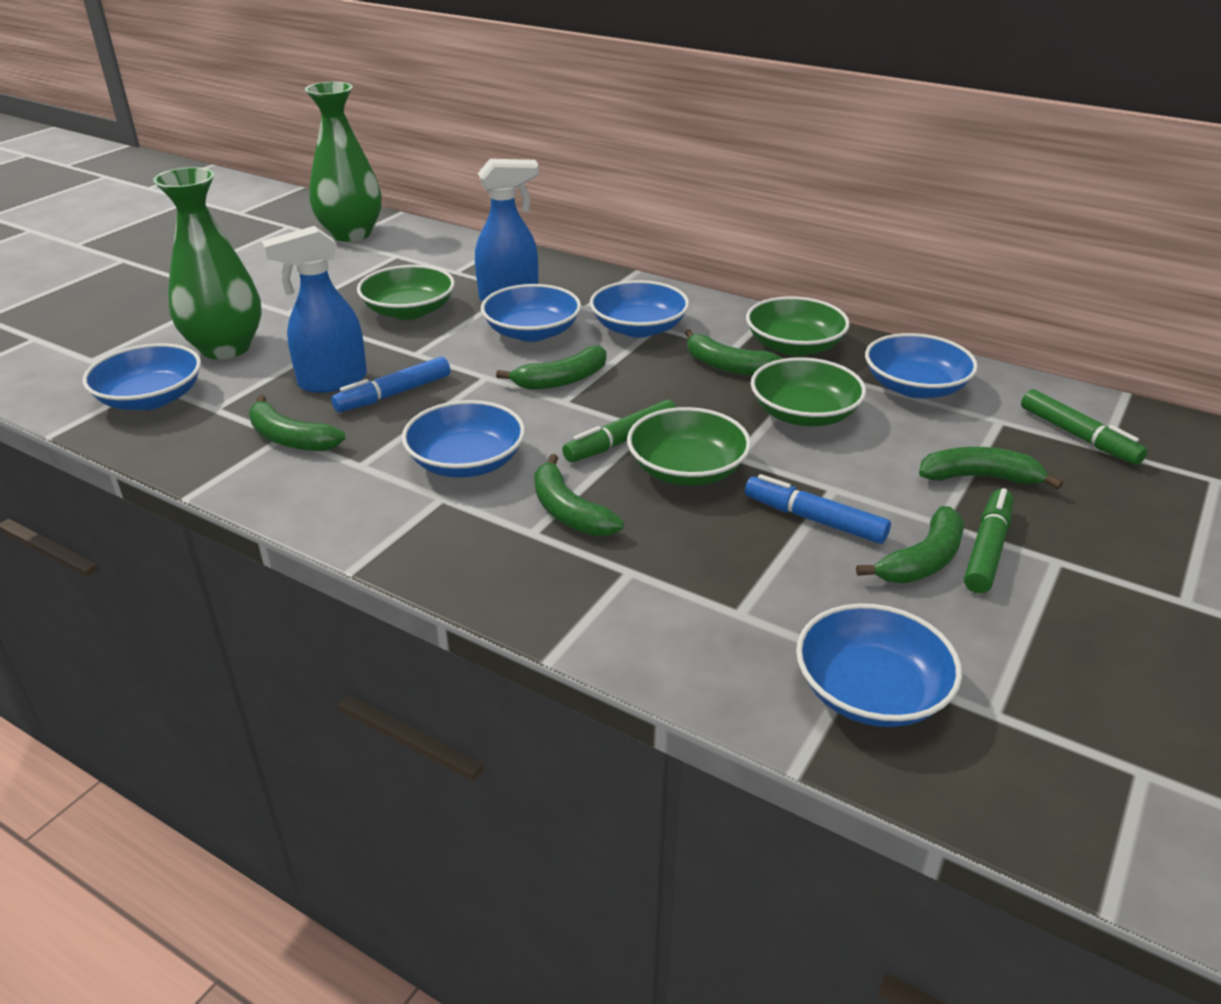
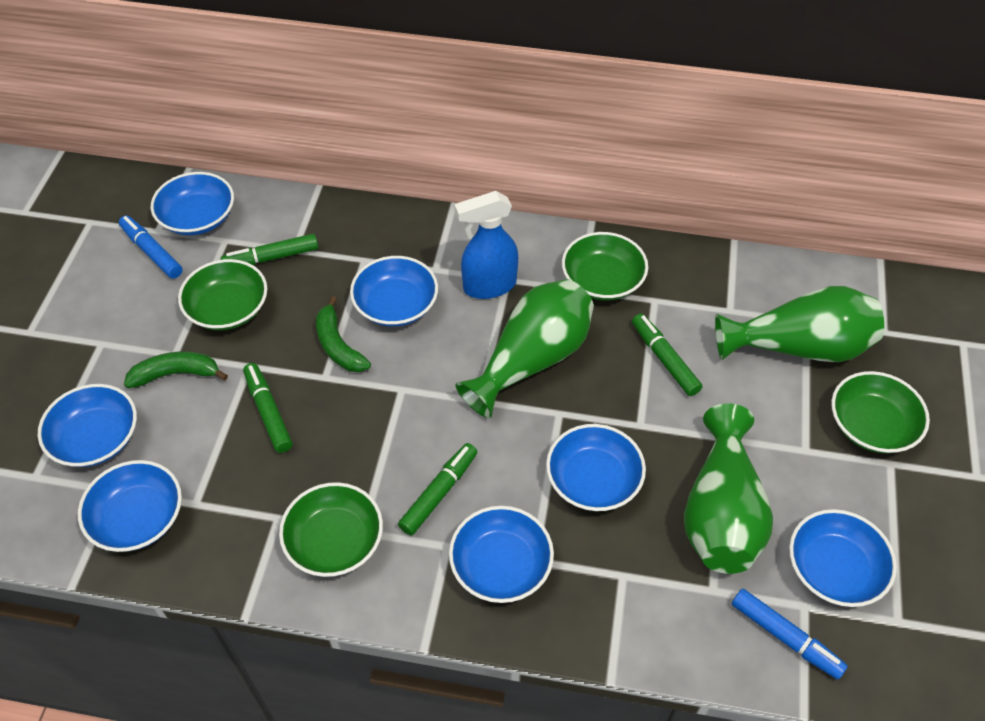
blue bowl: 6 -> 7
blue spray bottle: 2 -> 1
green banana: 6 -> 2
green marker: 3 -> 4
green vase: 2 -> 3

